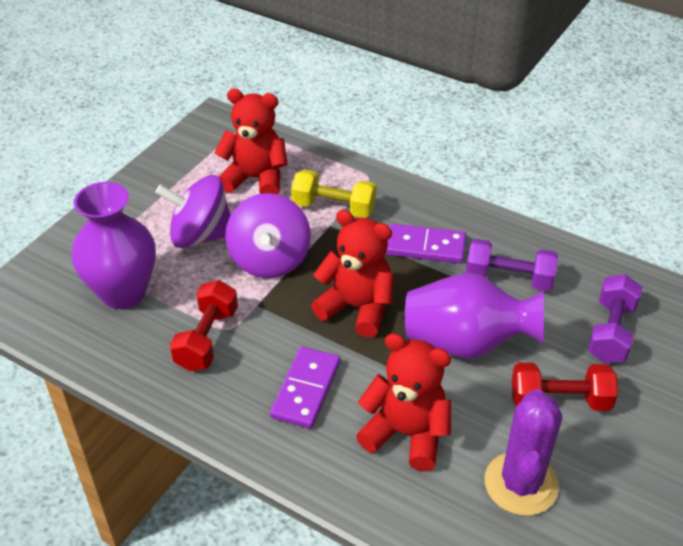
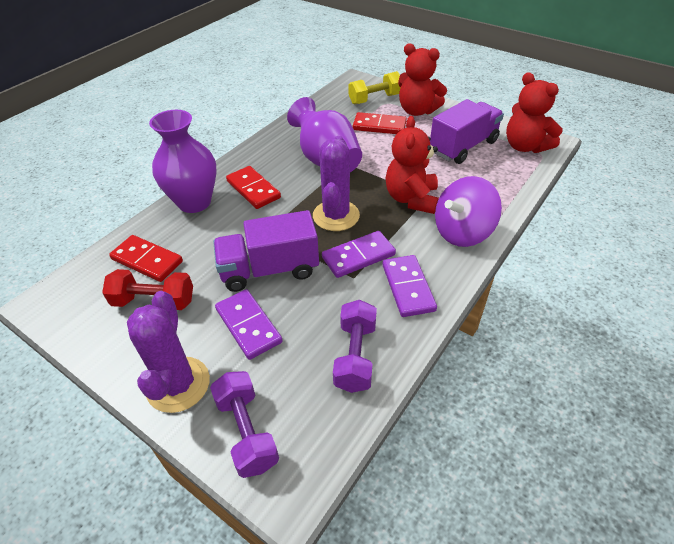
purple cactus: 1 -> 2
purple domino: 2 -> 3
purple spinning top: 2 -> 1
purple truck: 0 -> 2
red domino: 0 -> 3
red dumbbell: 2 -> 1

